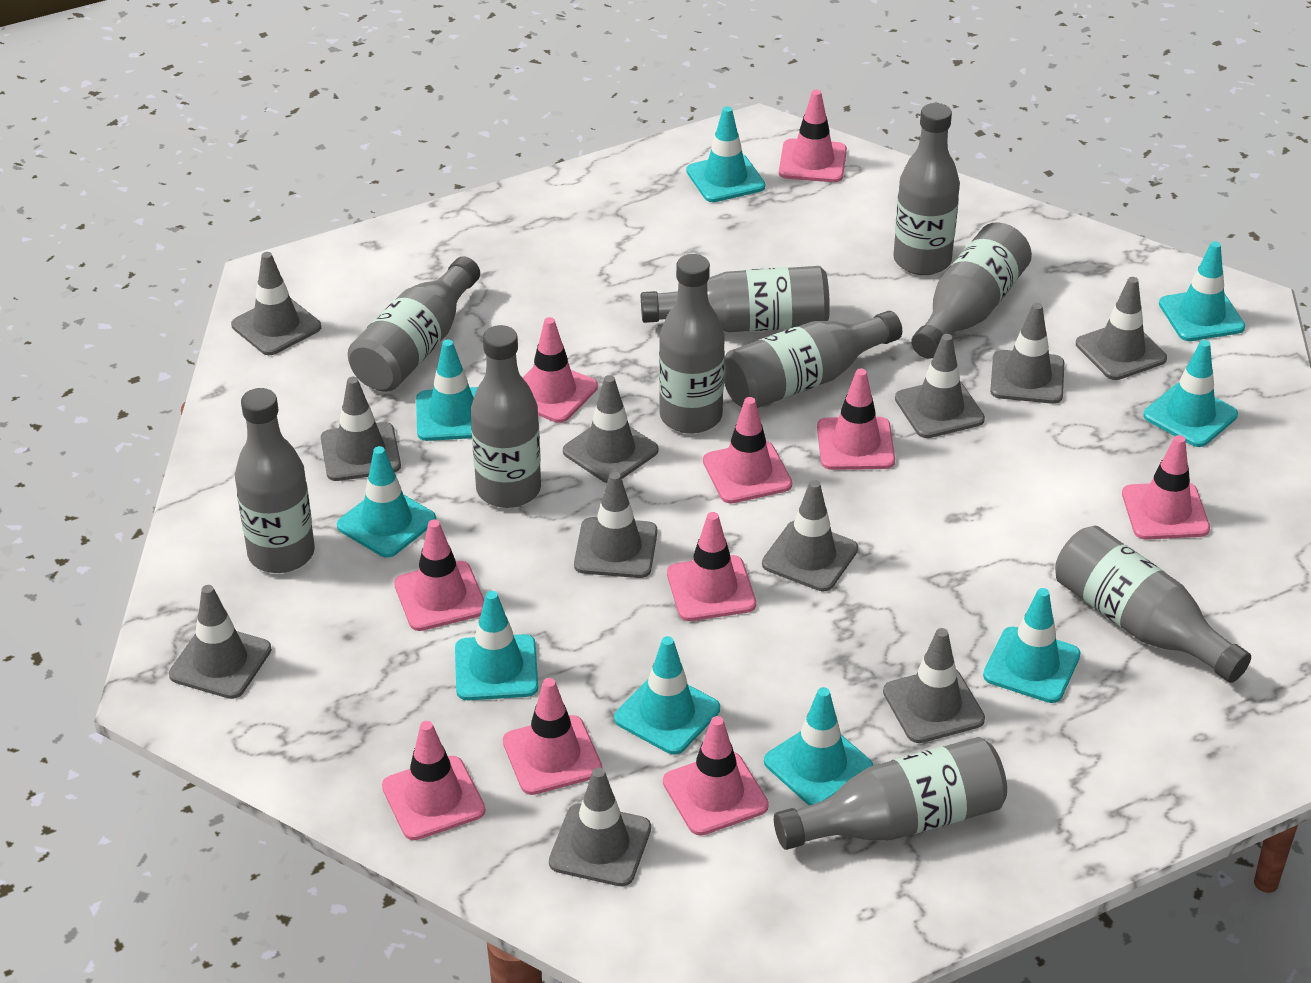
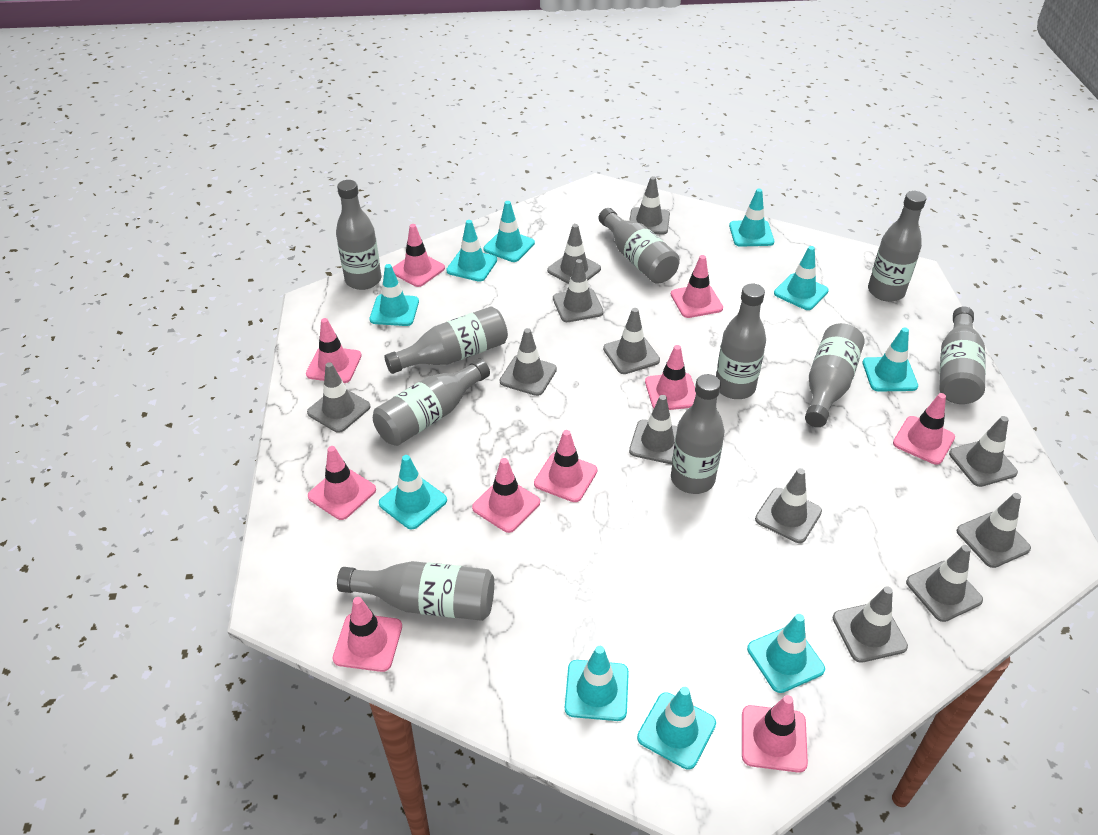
grey traffic cone: 11 -> 12
turquoise traffic cone: 9 -> 10

